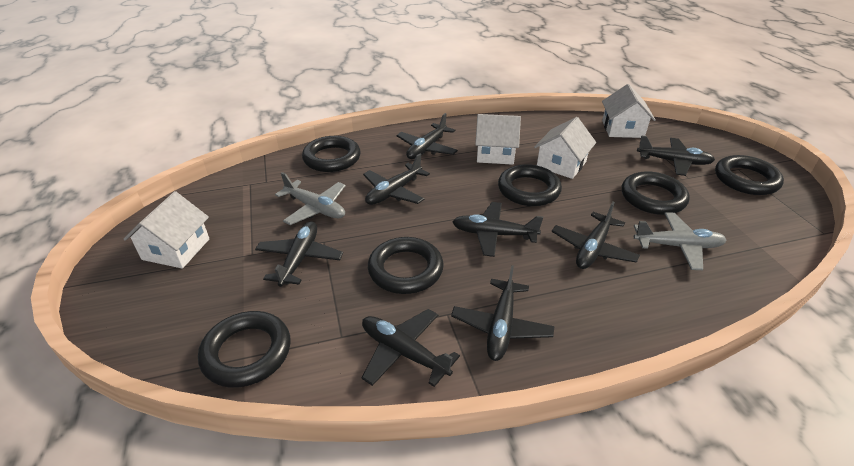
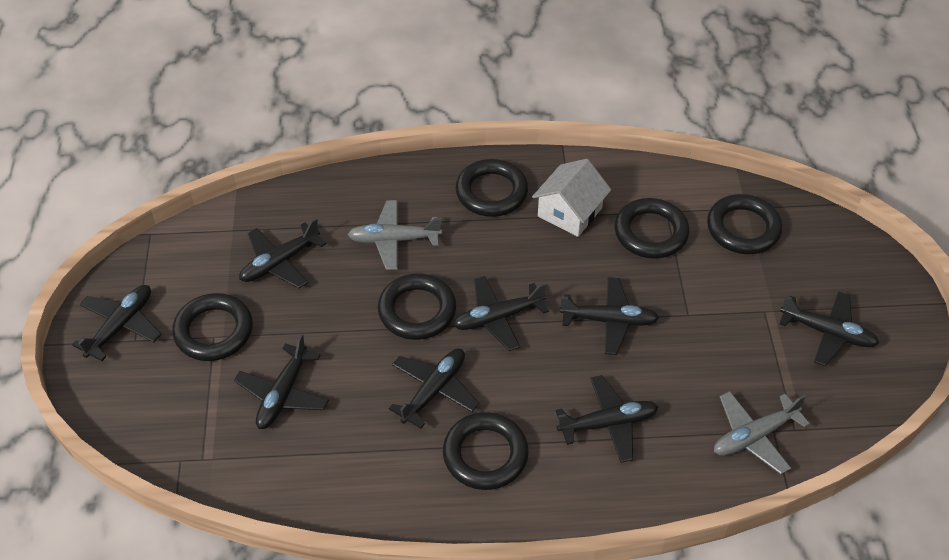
white house: 4 -> 1

